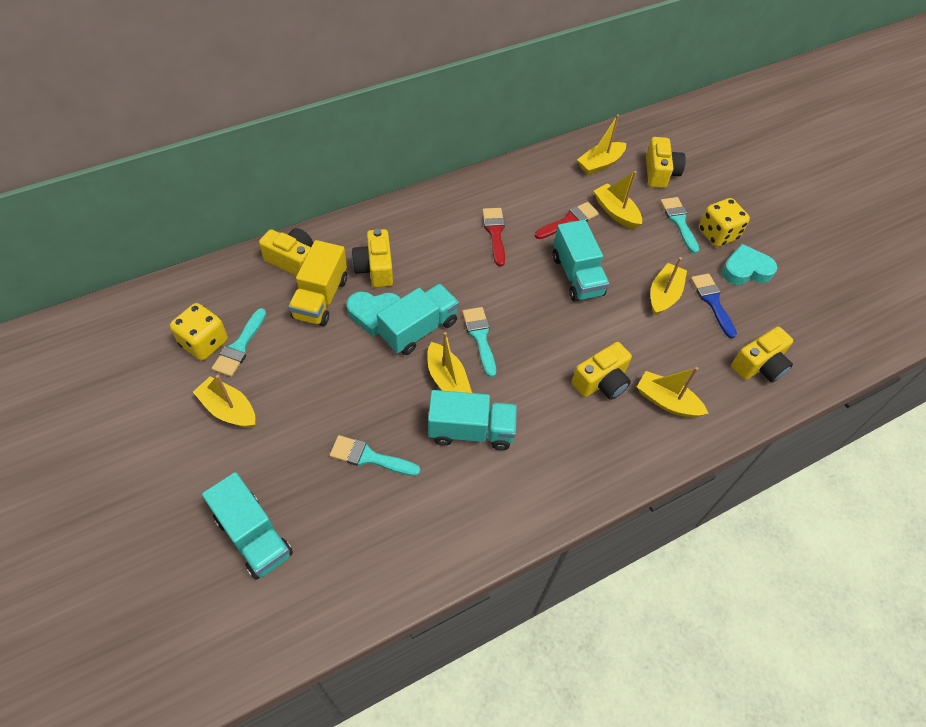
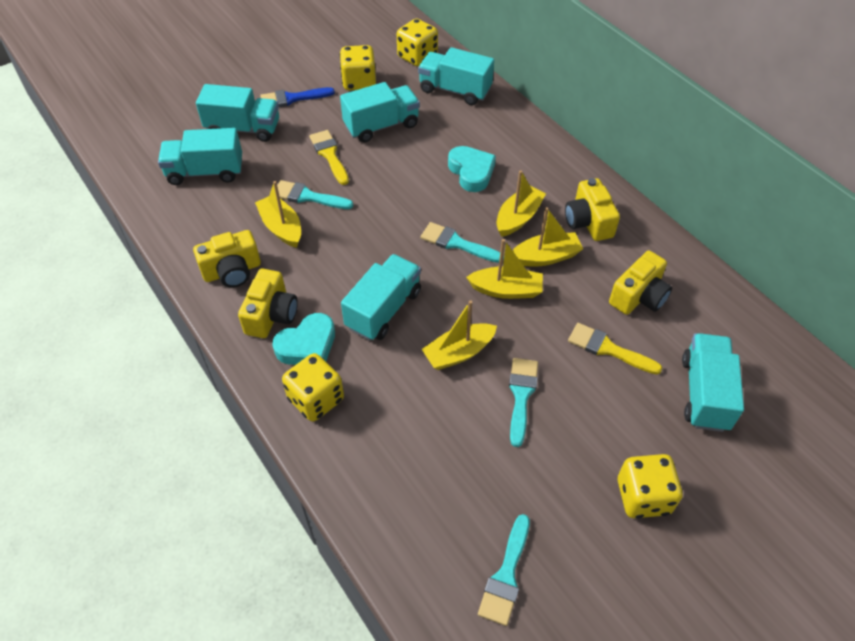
red brush: 2 -> 0
turquoise truck: 4 -> 6
yellow boat: 6 -> 5
yellow brush: 0 -> 2
yellow camera: 5 -> 4
yellow dice: 2 -> 4
yellow truck: 1 -> 0

